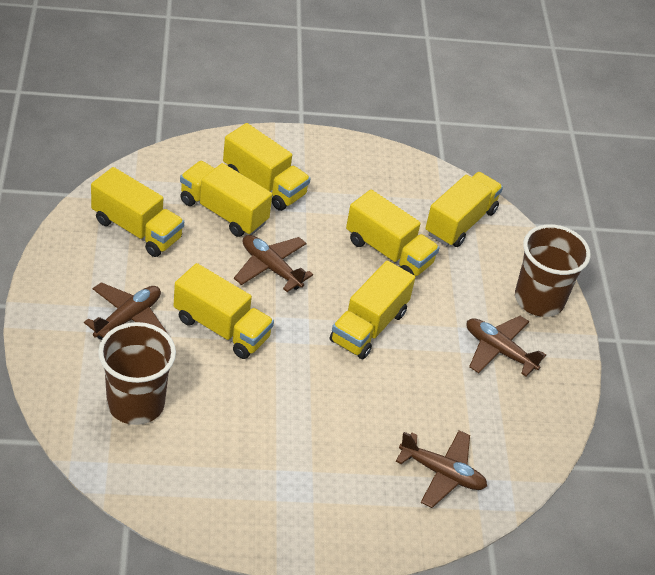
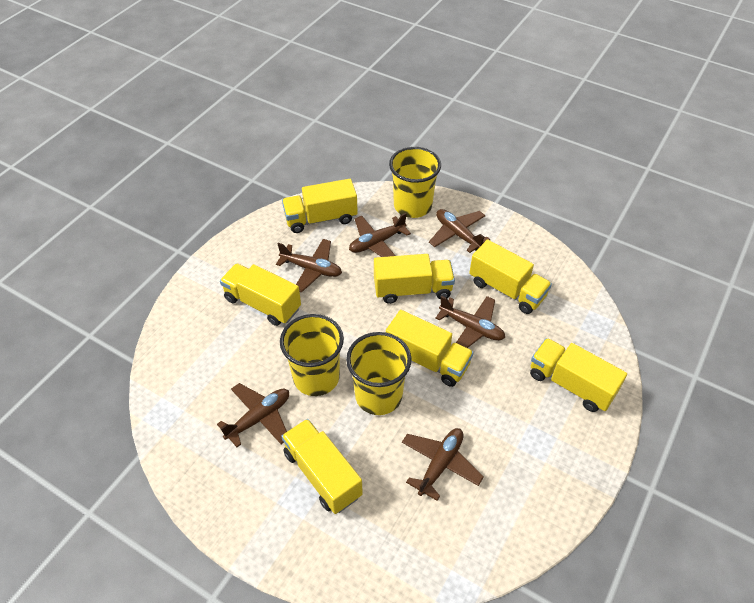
brown cup: 2 -> 0
brown plane: 4 -> 6
yellow cup: 0 -> 3

